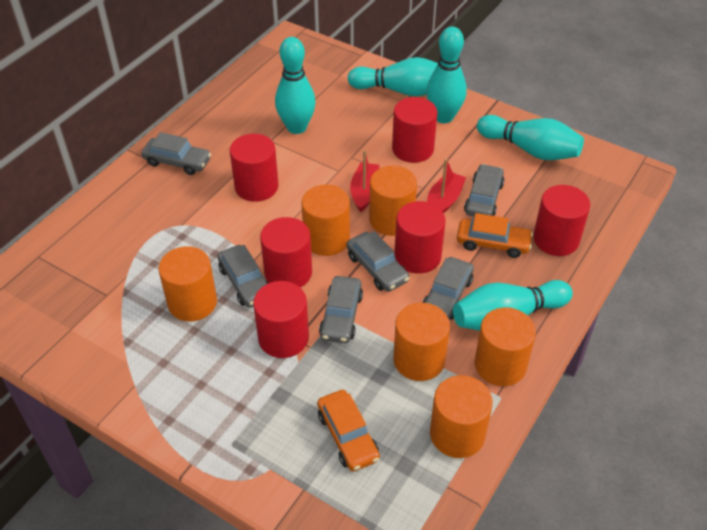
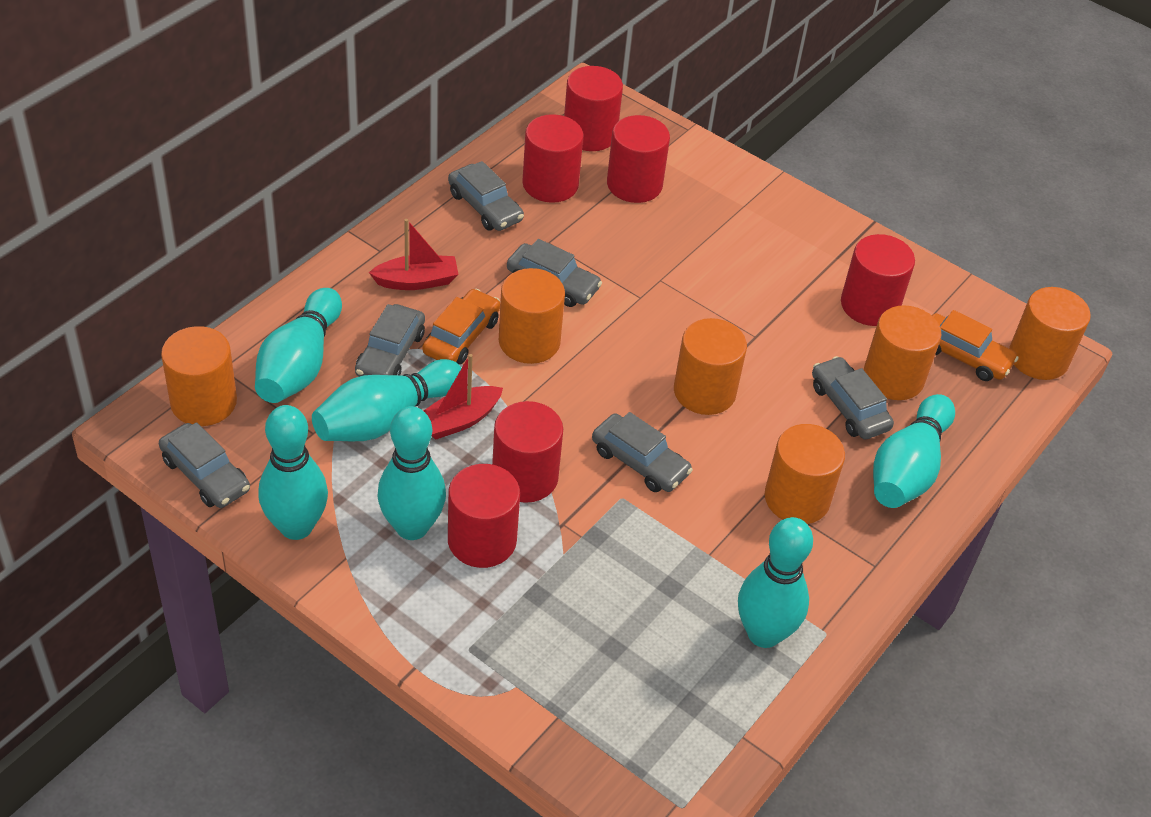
turquoise bowling pin: 5 -> 6

